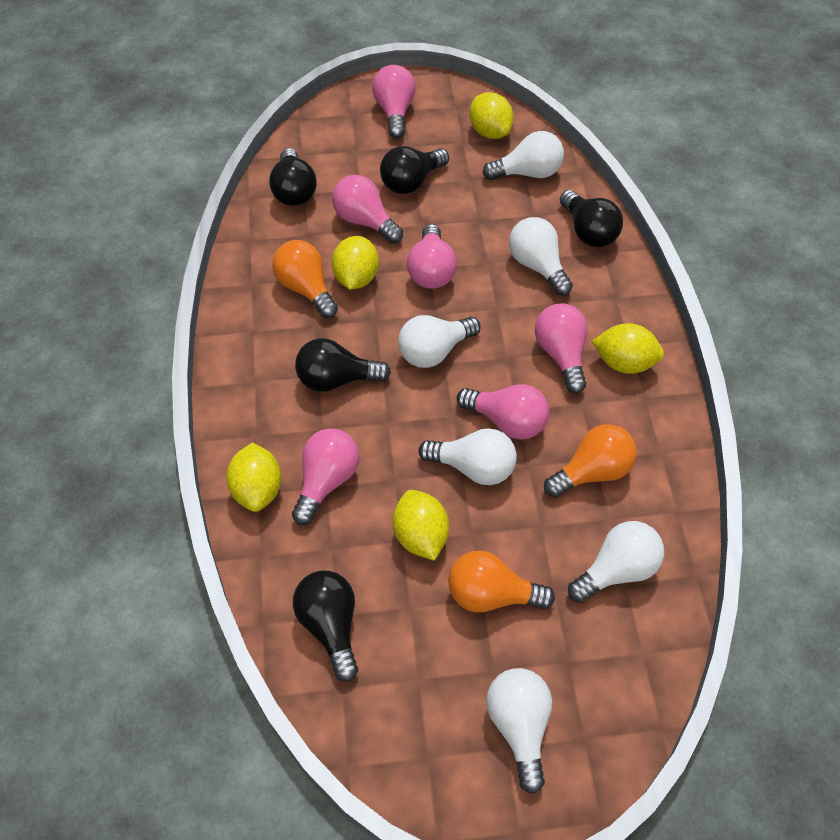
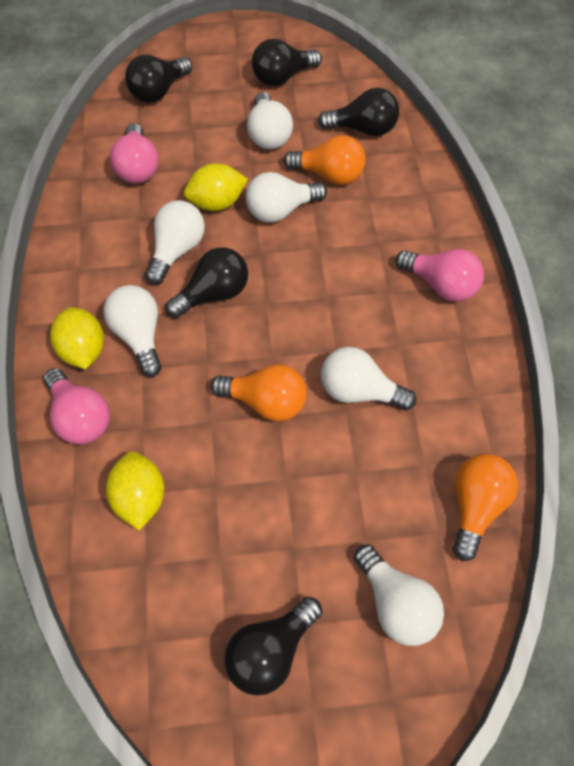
pink light bulb: 6 -> 3
yellow lemon: 5 -> 3

